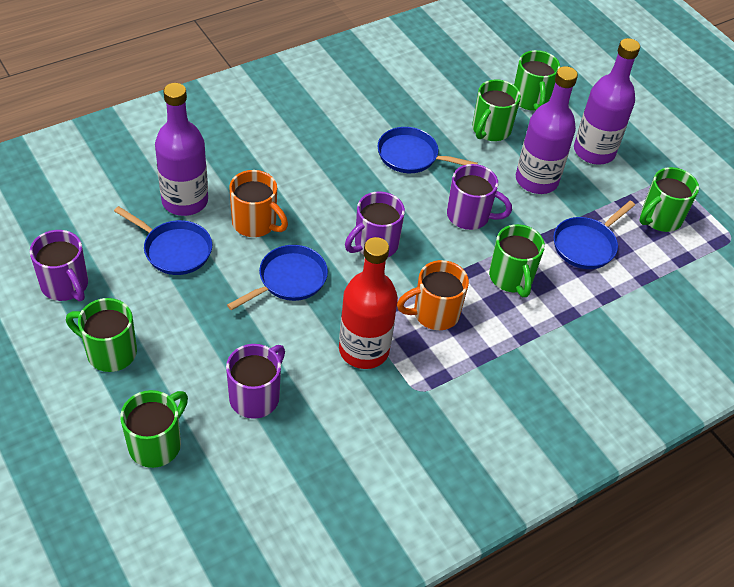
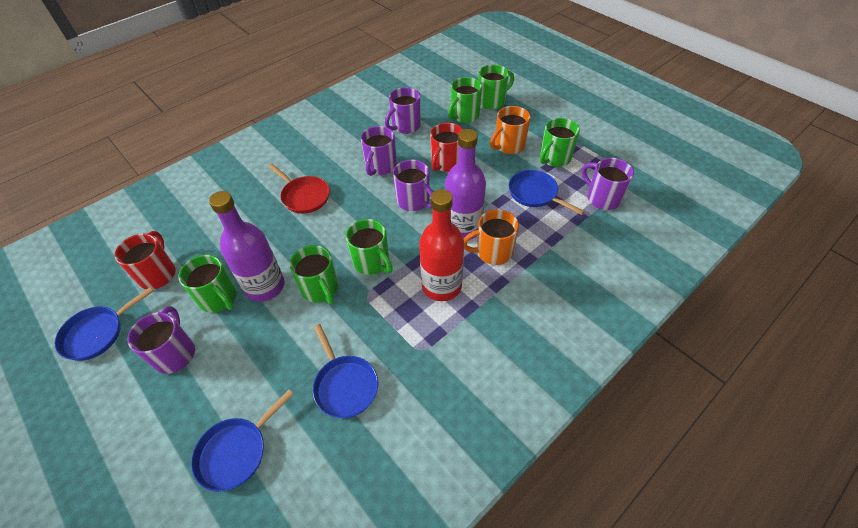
purple bottle: 3 -> 2
purple mug: 4 -> 5
red mug: 0 -> 2
red pan: 0 -> 1

